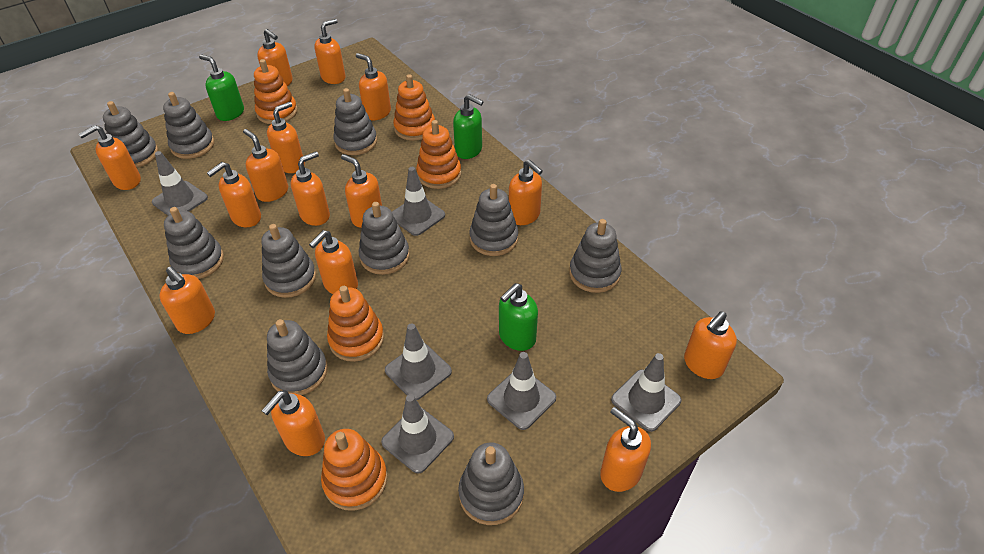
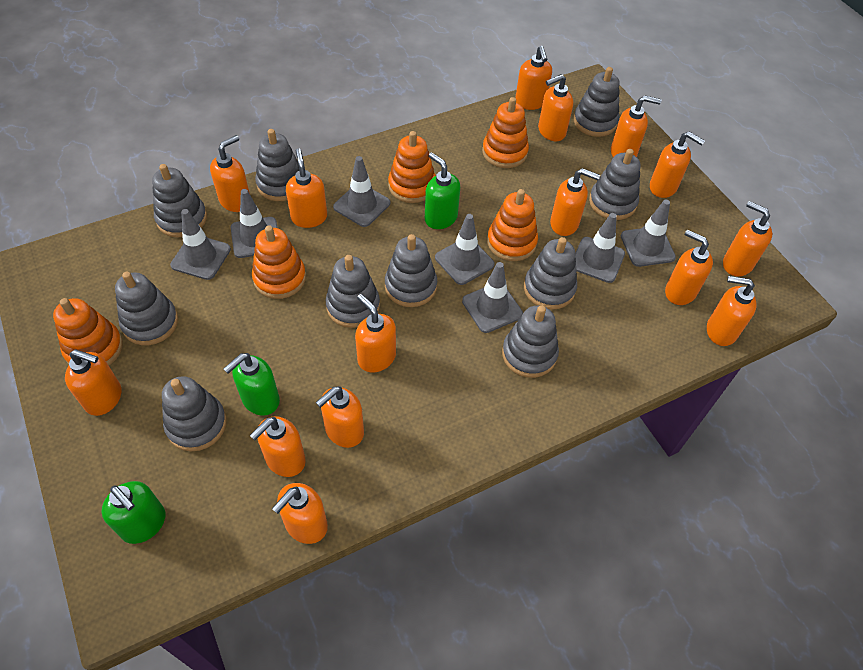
grey traffic cone: 6 -> 7

